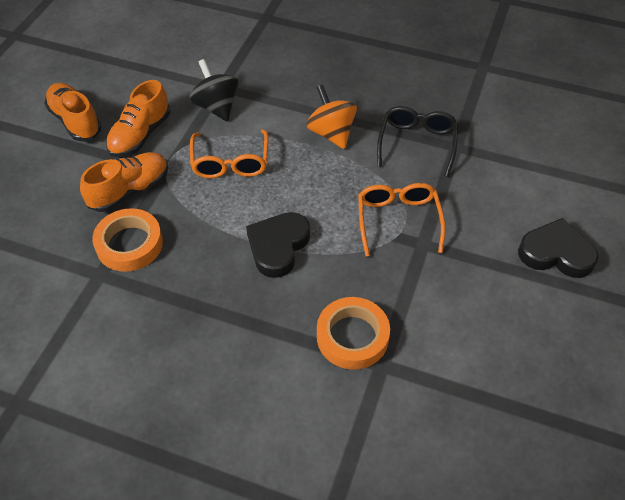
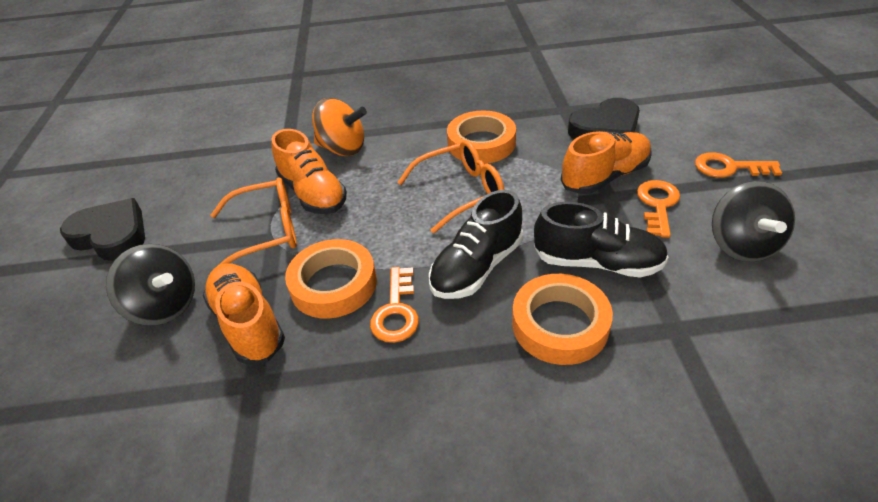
black glasses: 1 -> 0
black shoe: 0 -> 2
black spinning top: 1 -> 2
orange key: 0 -> 3
orange tape: 2 -> 3

